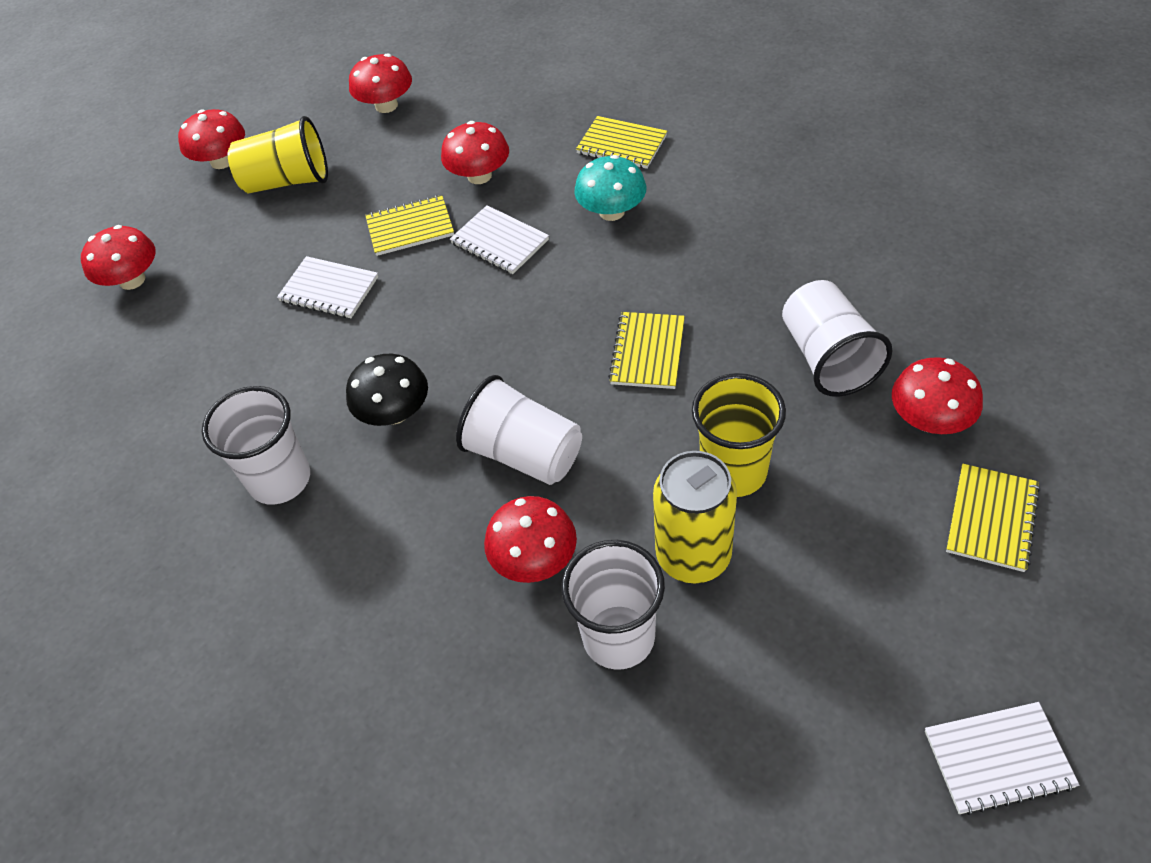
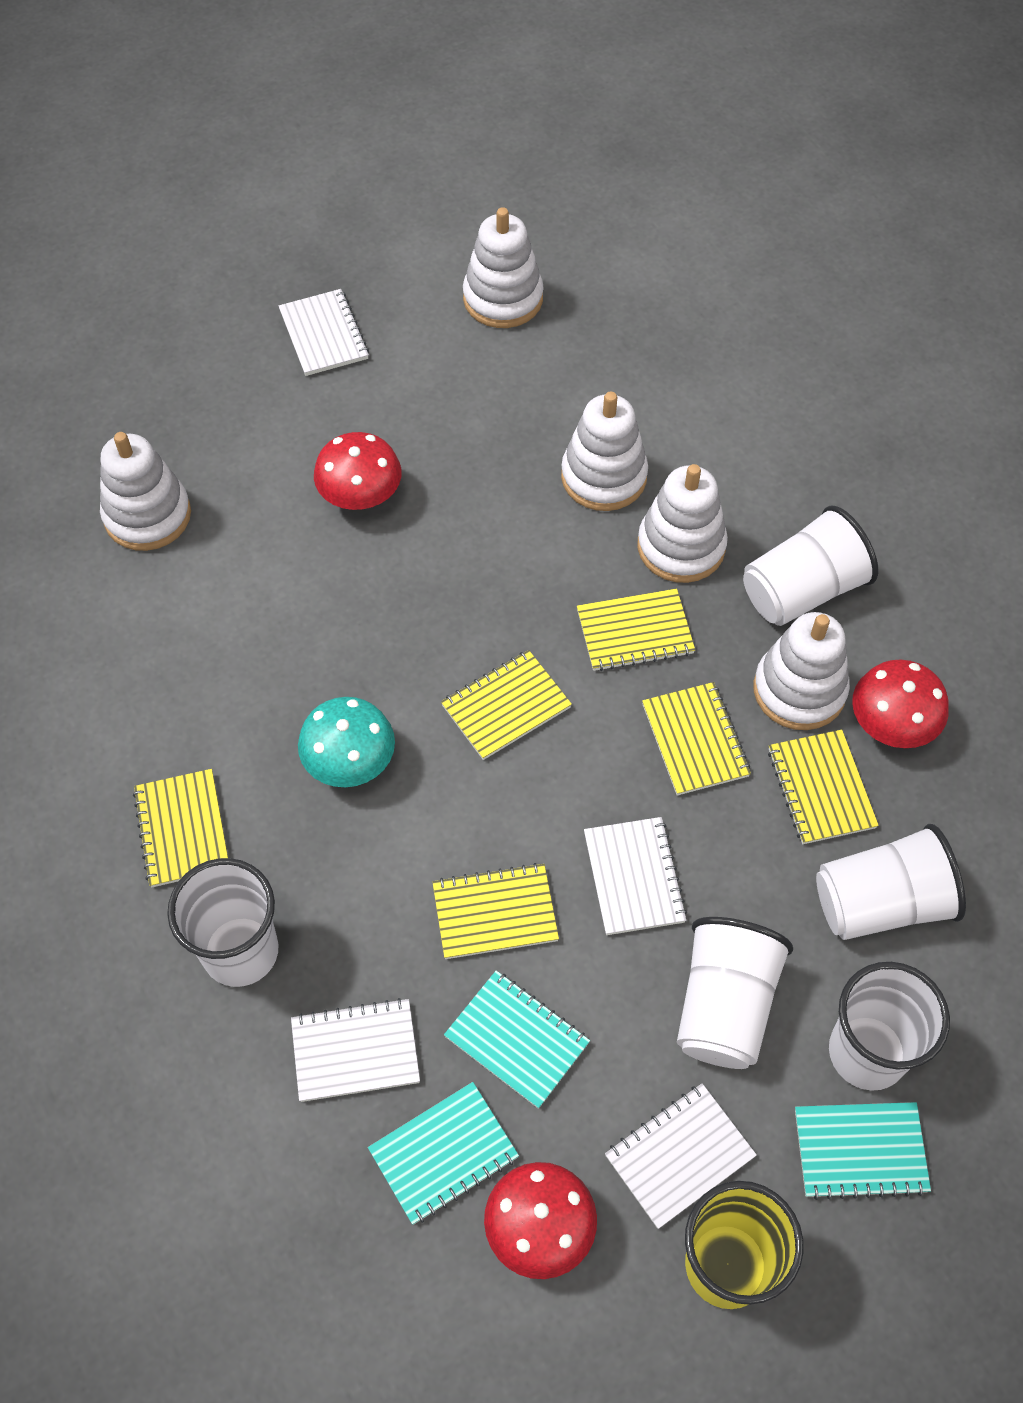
black mushroom: 1 -> 0
red mushroom: 6 -> 3
turquoise notebook: 0 -> 3
white cup: 4 -> 5
white notebook: 3 -> 4
white stacking toy: 0 -> 5
yellow can: 1 -> 0
yellow cup: 2 -> 1
yellow notebook: 4 -> 6

